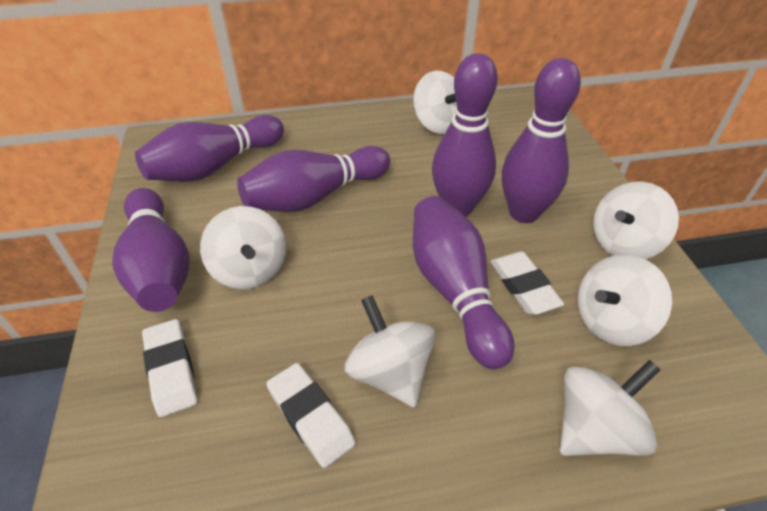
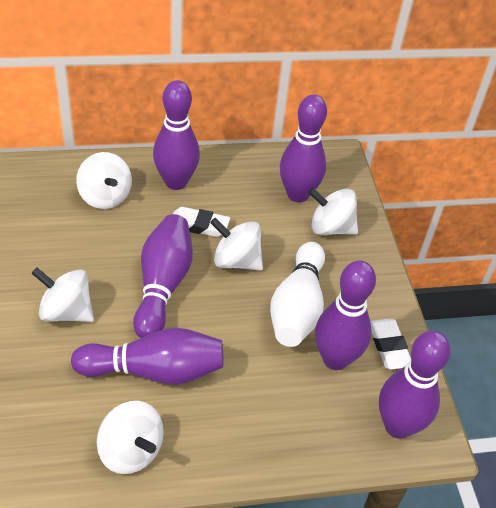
white bowling pin: 0 -> 1
white eraser: 3 -> 2
white spinning top: 6 -> 5

